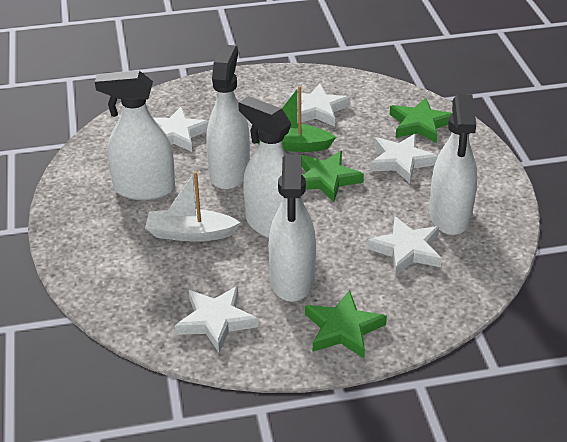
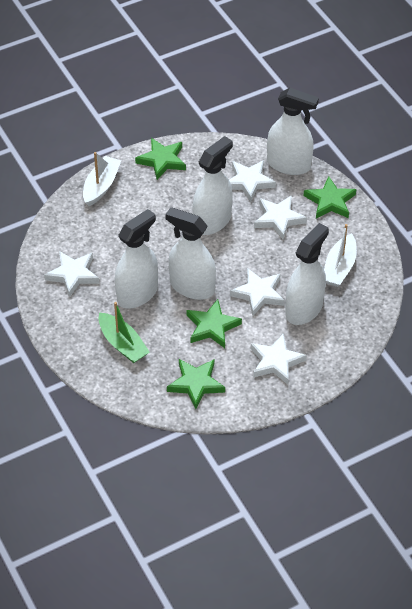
green star: 3 -> 4
white boat: 1 -> 2

